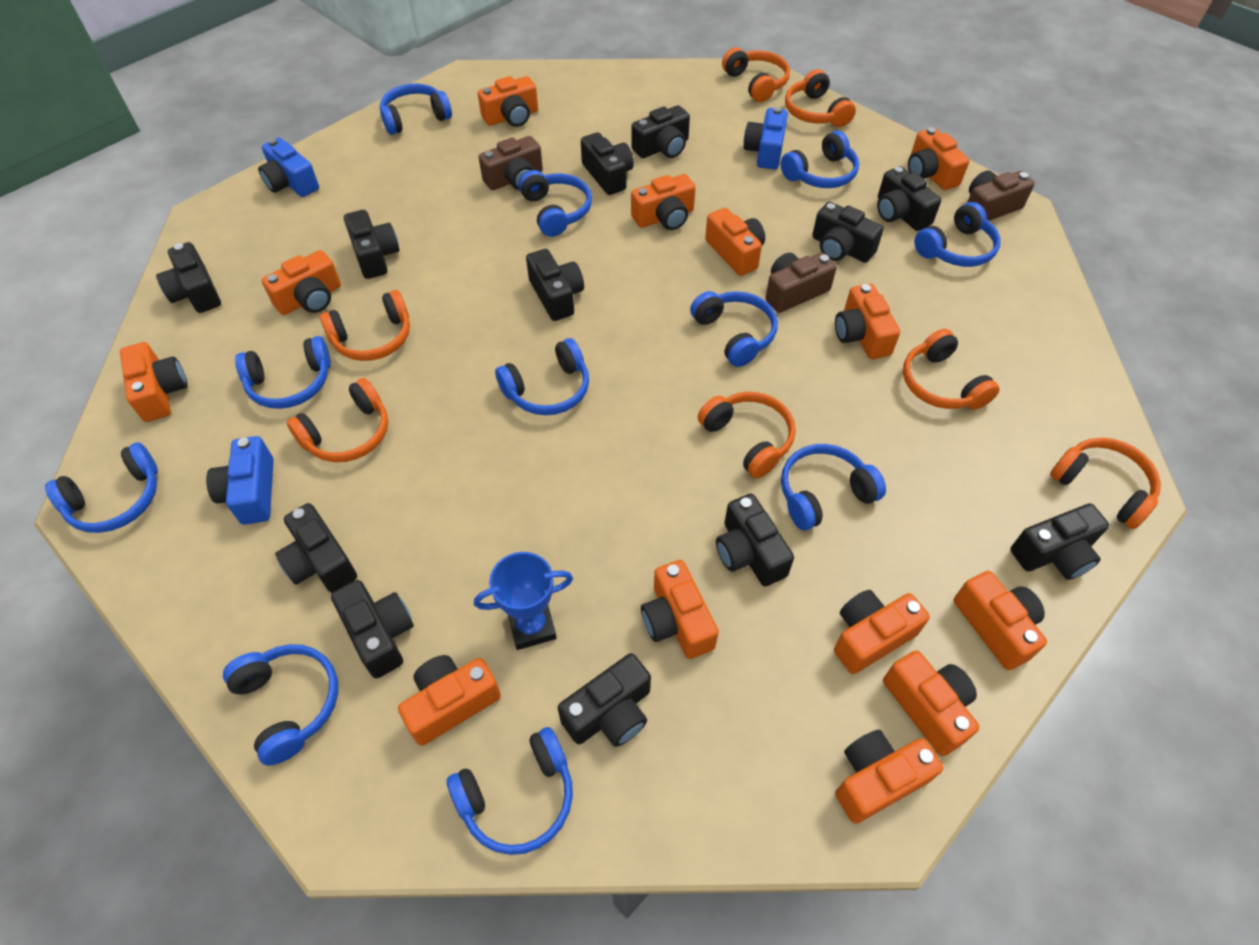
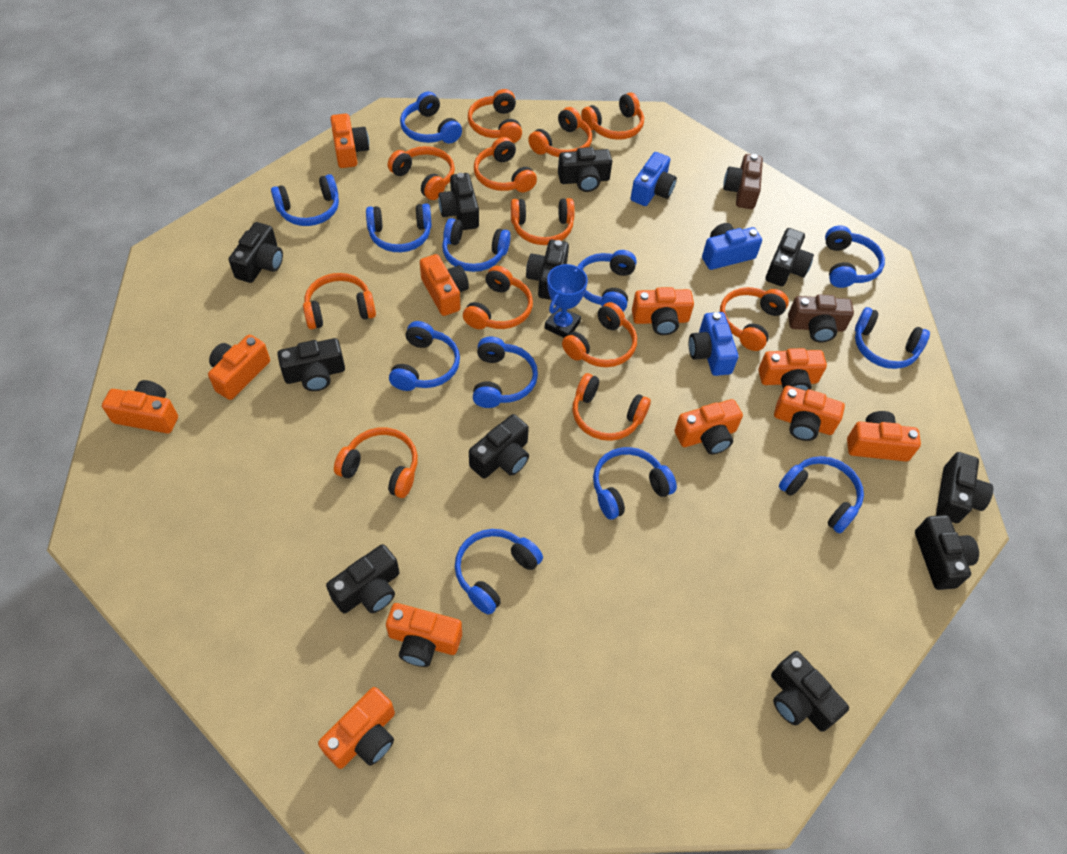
black camera: 12 -> 11
blue headphones: 11 -> 12
brown camera: 3 -> 2
orange camera: 13 -> 11
orange headphones: 7 -> 12

